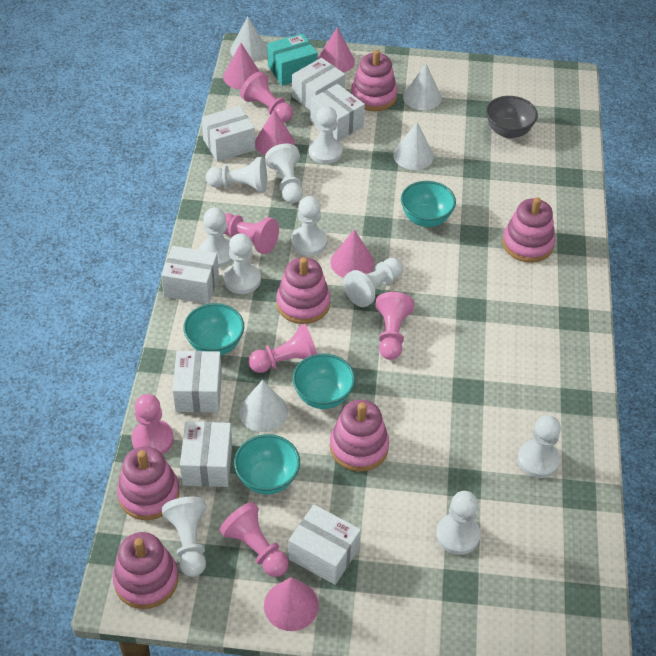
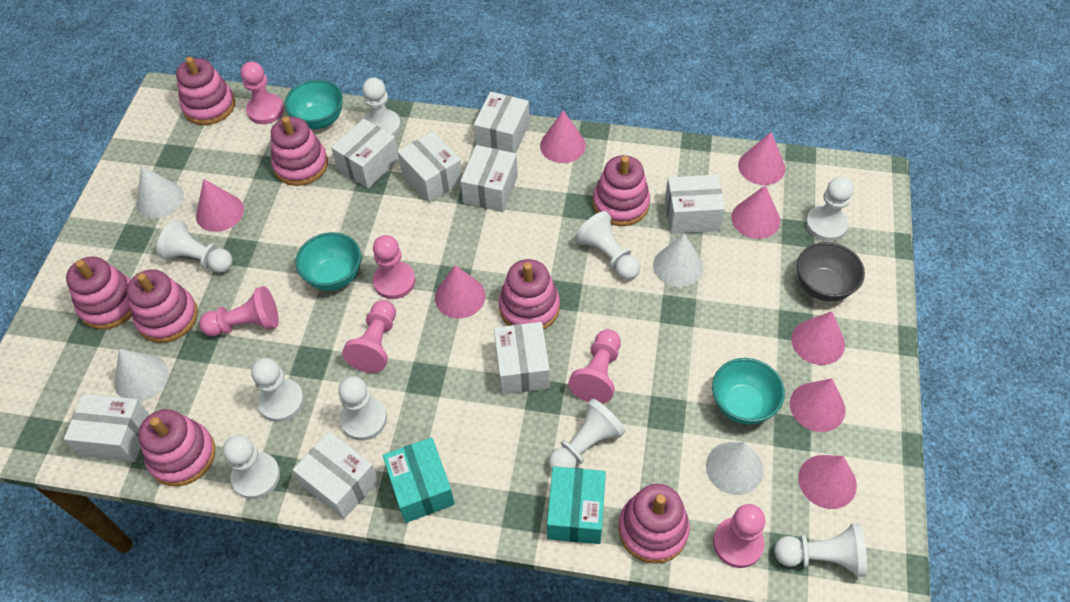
pink cone: 5 -> 8
pink stacking toy: 6 -> 8
turquoise bowl: 4 -> 3
turquoise box: 1 -> 2
white box: 7 -> 8
white pawn: 10 -> 9

